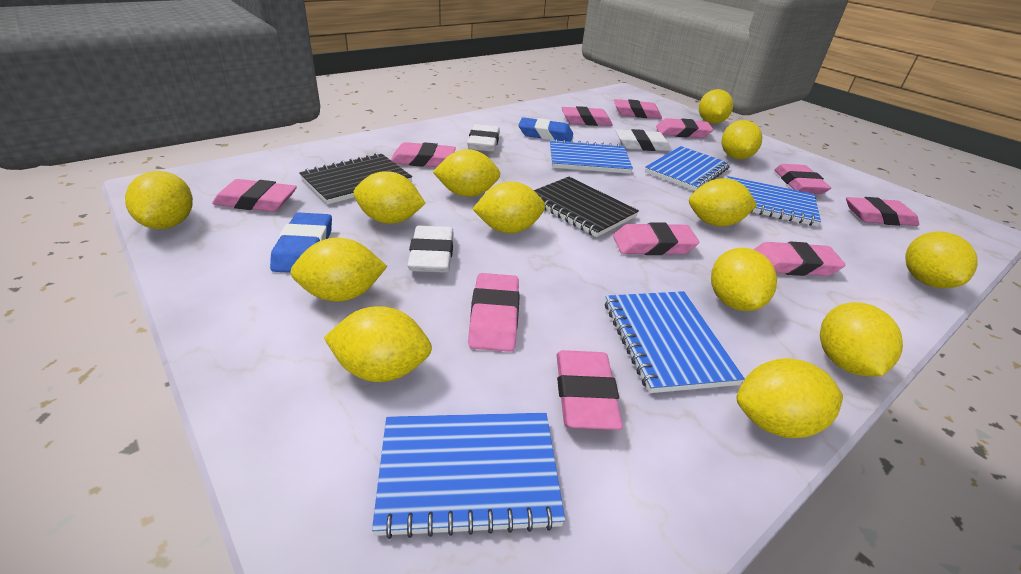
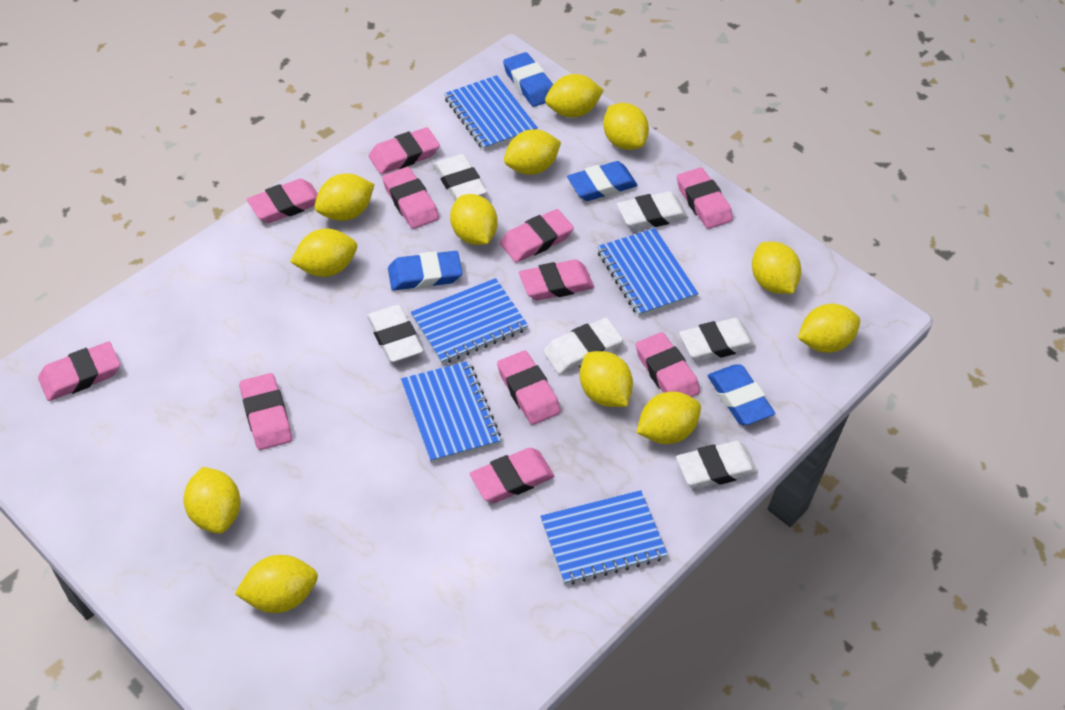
black notebook: 2 -> 0
blue eraser: 2 -> 4
white eraser: 3 -> 6
yellow lemon: 13 -> 12

